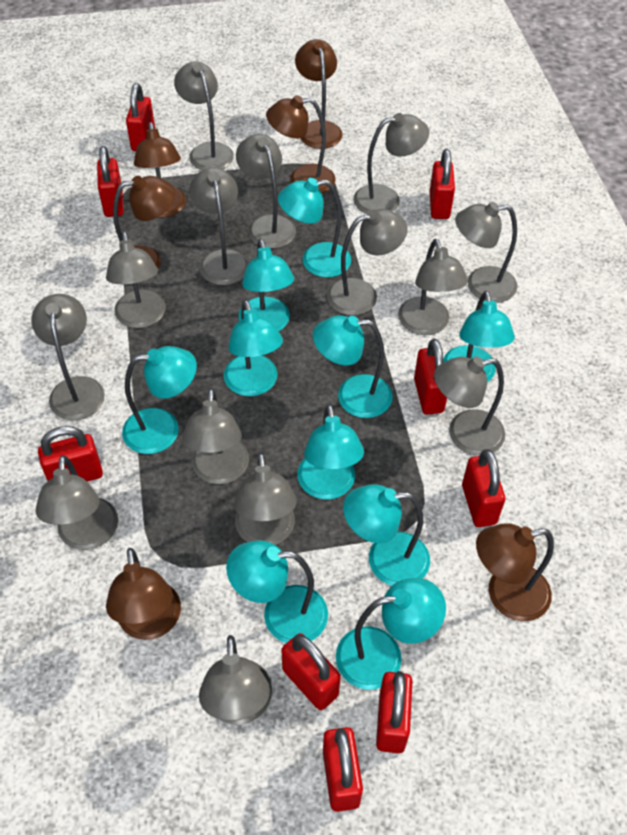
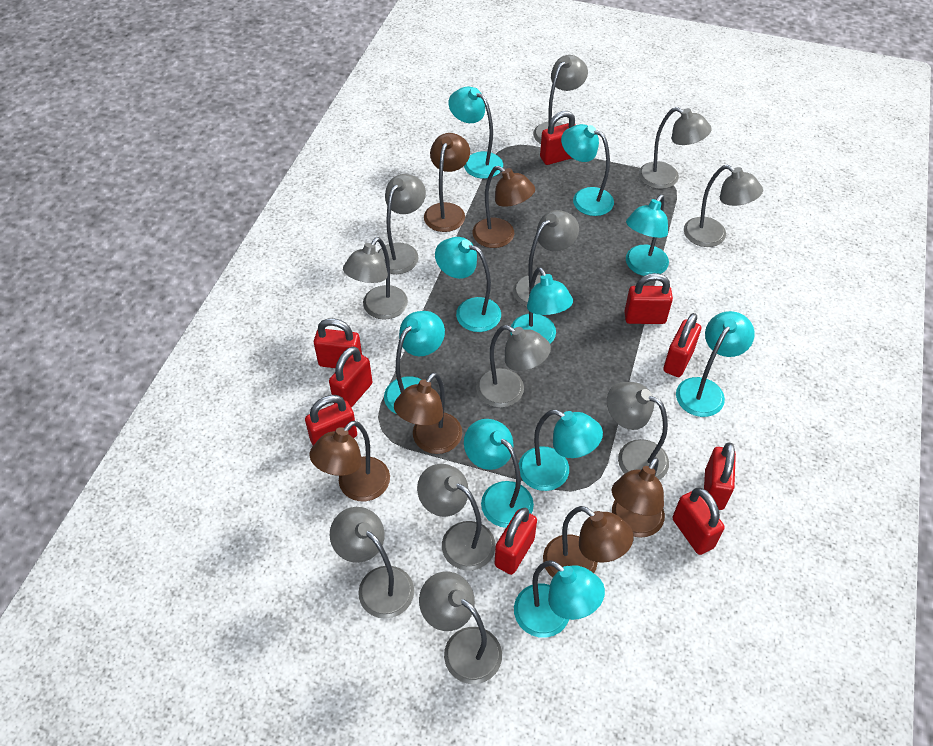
grey lamp: 14 -> 11

